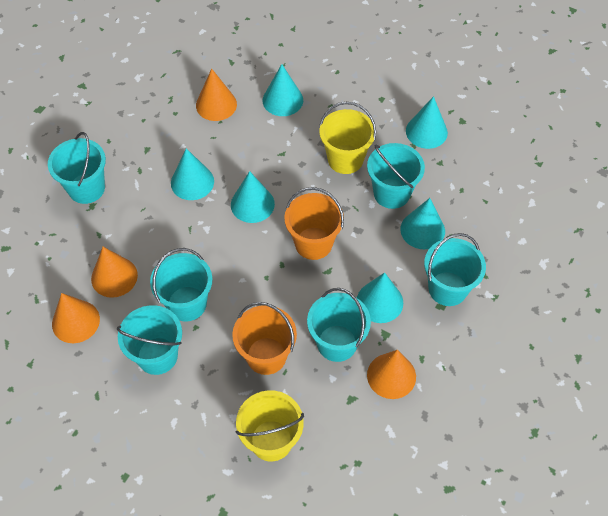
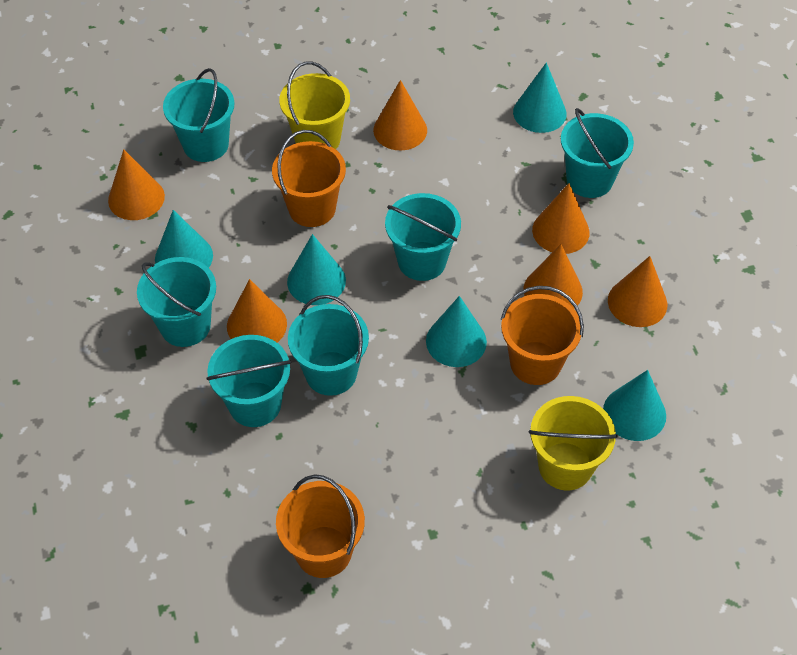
orange bucket: 2 -> 3
orange cone: 4 -> 6
turquoise cone: 6 -> 5

